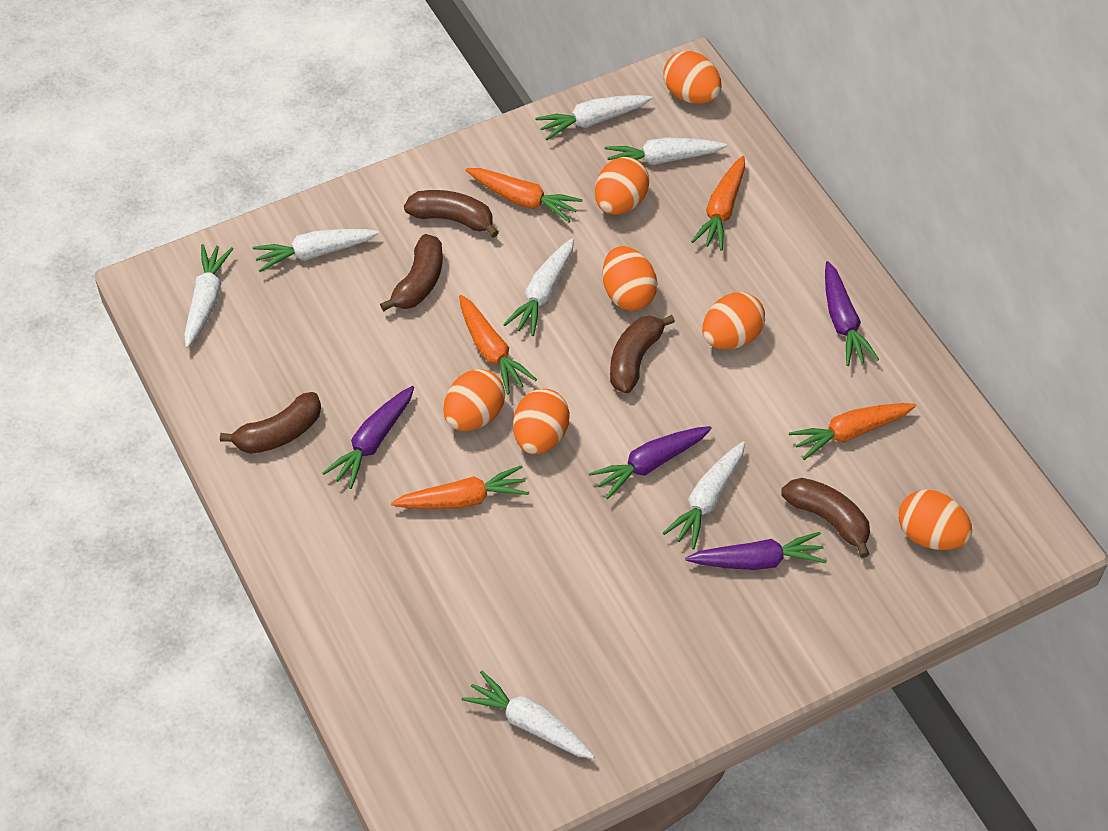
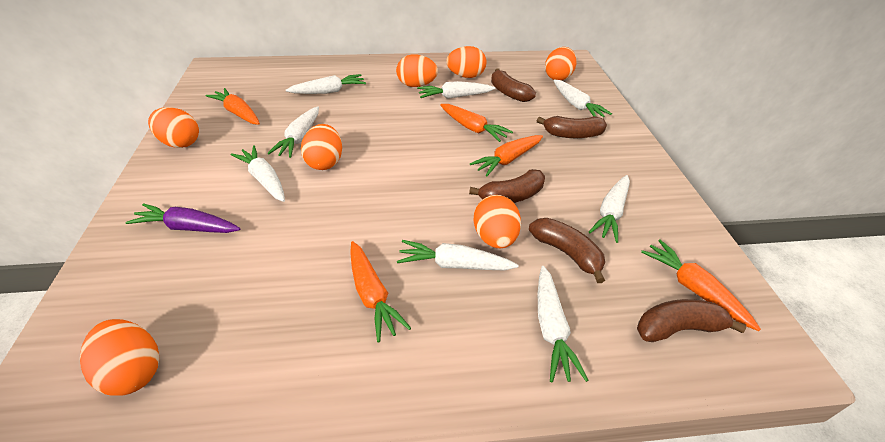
purple carrot: 4 -> 1
white carrot: 7 -> 8

